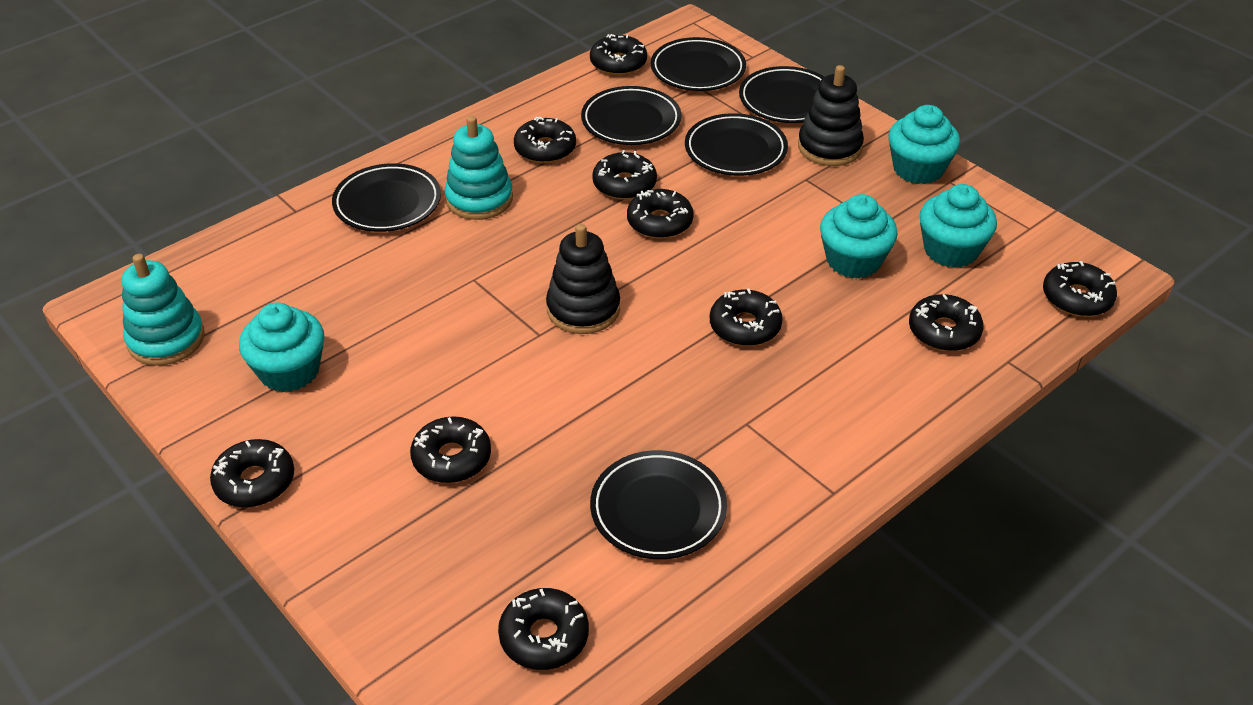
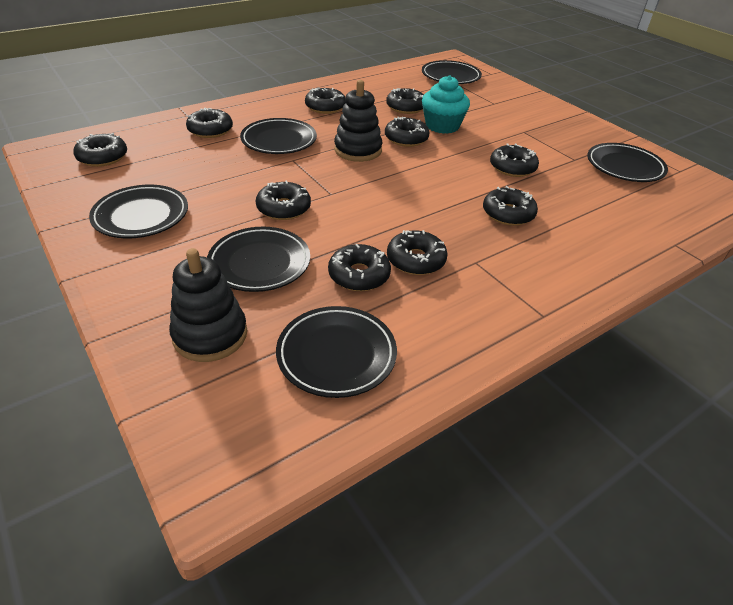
turquoise cupcake: 4 -> 1
turquoise stacking toy: 2 -> 0

